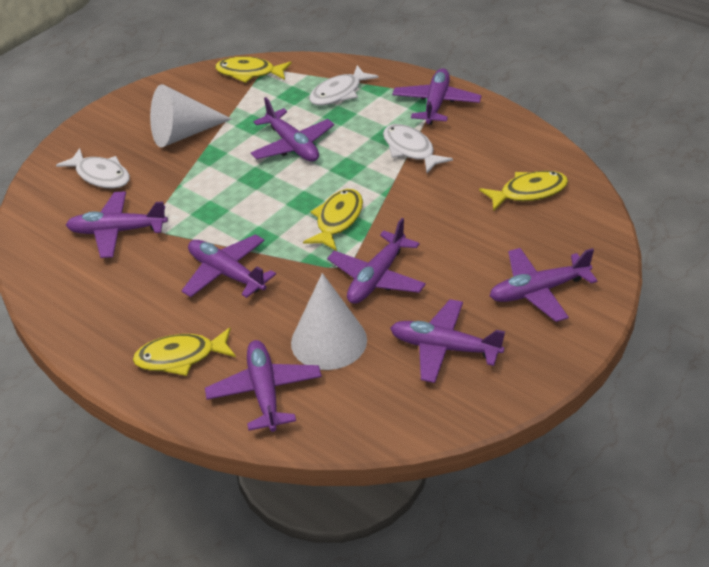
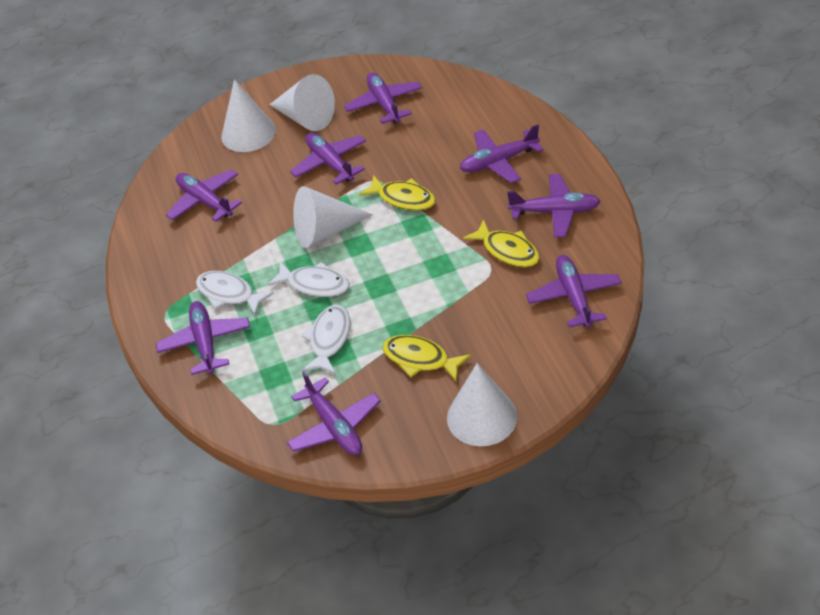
white cone: 2 -> 4
yellow fish: 4 -> 3

